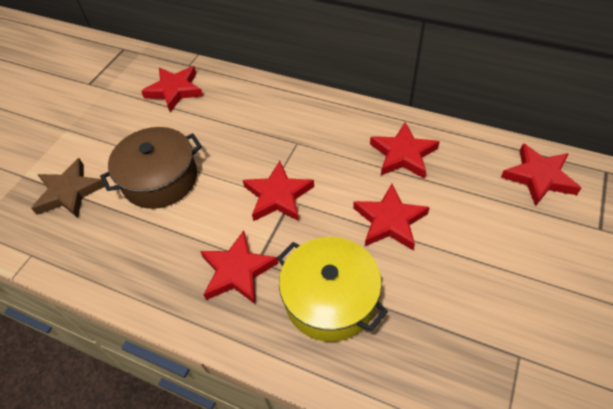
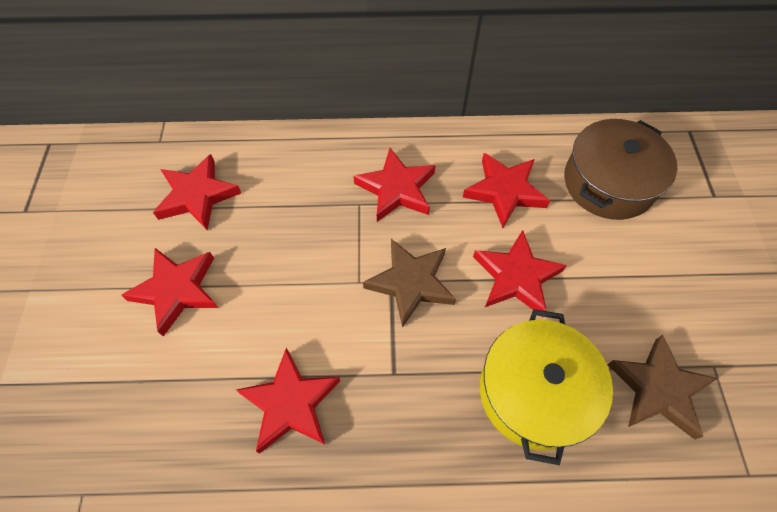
brown star: 1 -> 2

